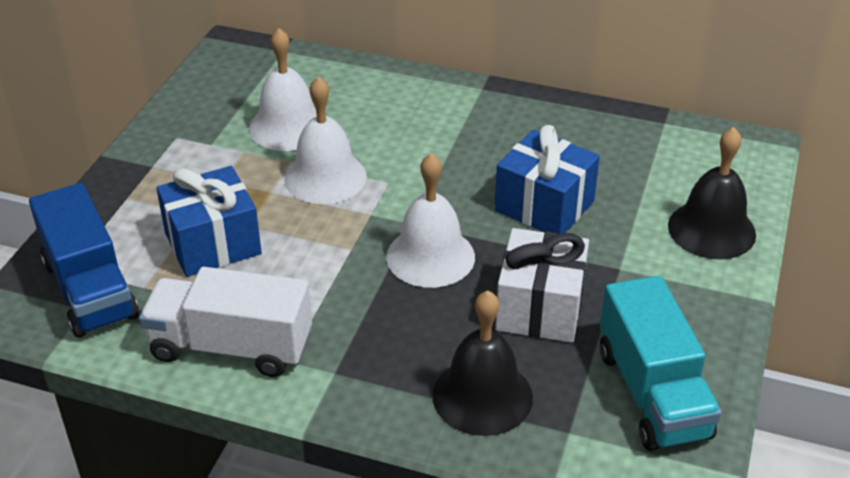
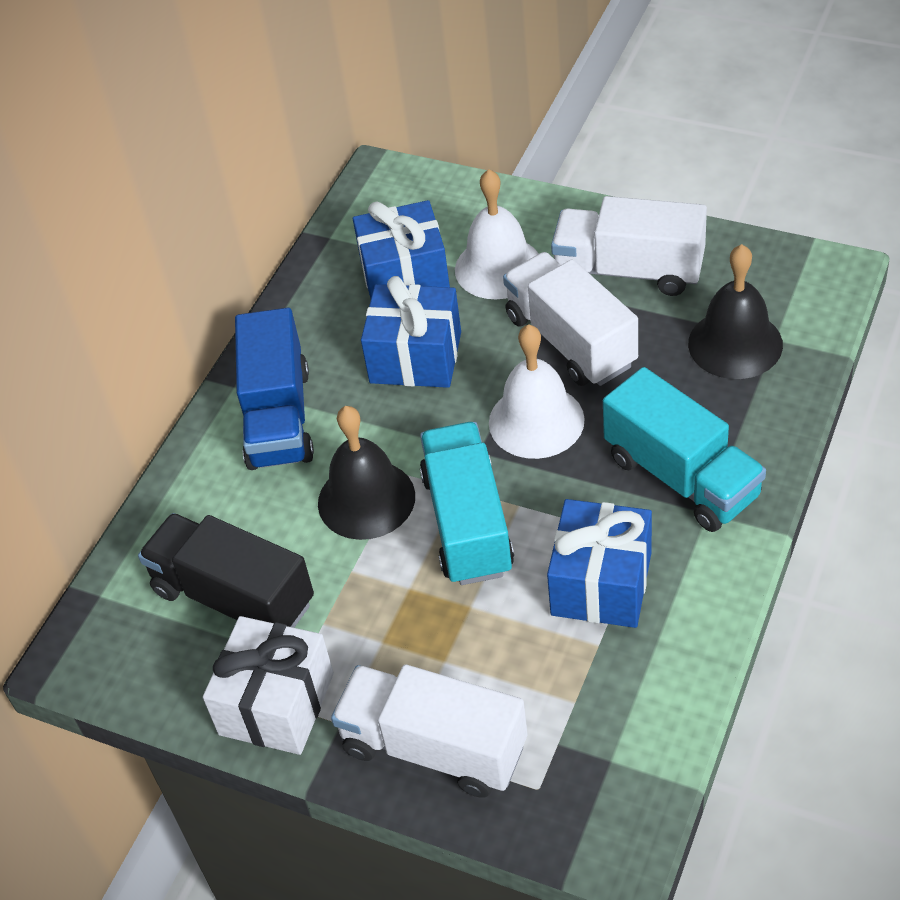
black truck: 0 -> 1
blue gift: 2 -> 3
turquoise truck: 1 -> 2
white bell: 3 -> 2
white truck: 1 -> 3

